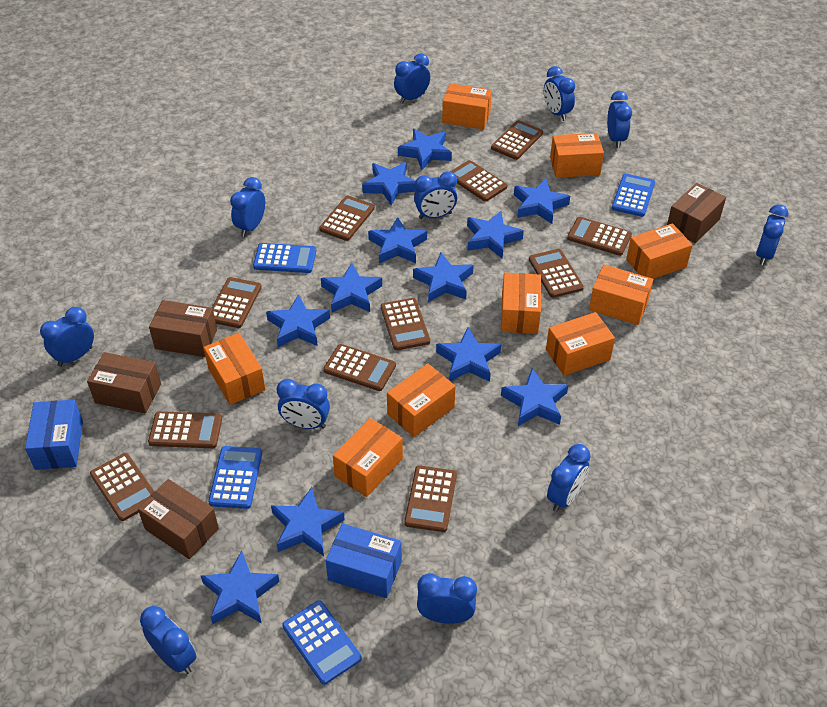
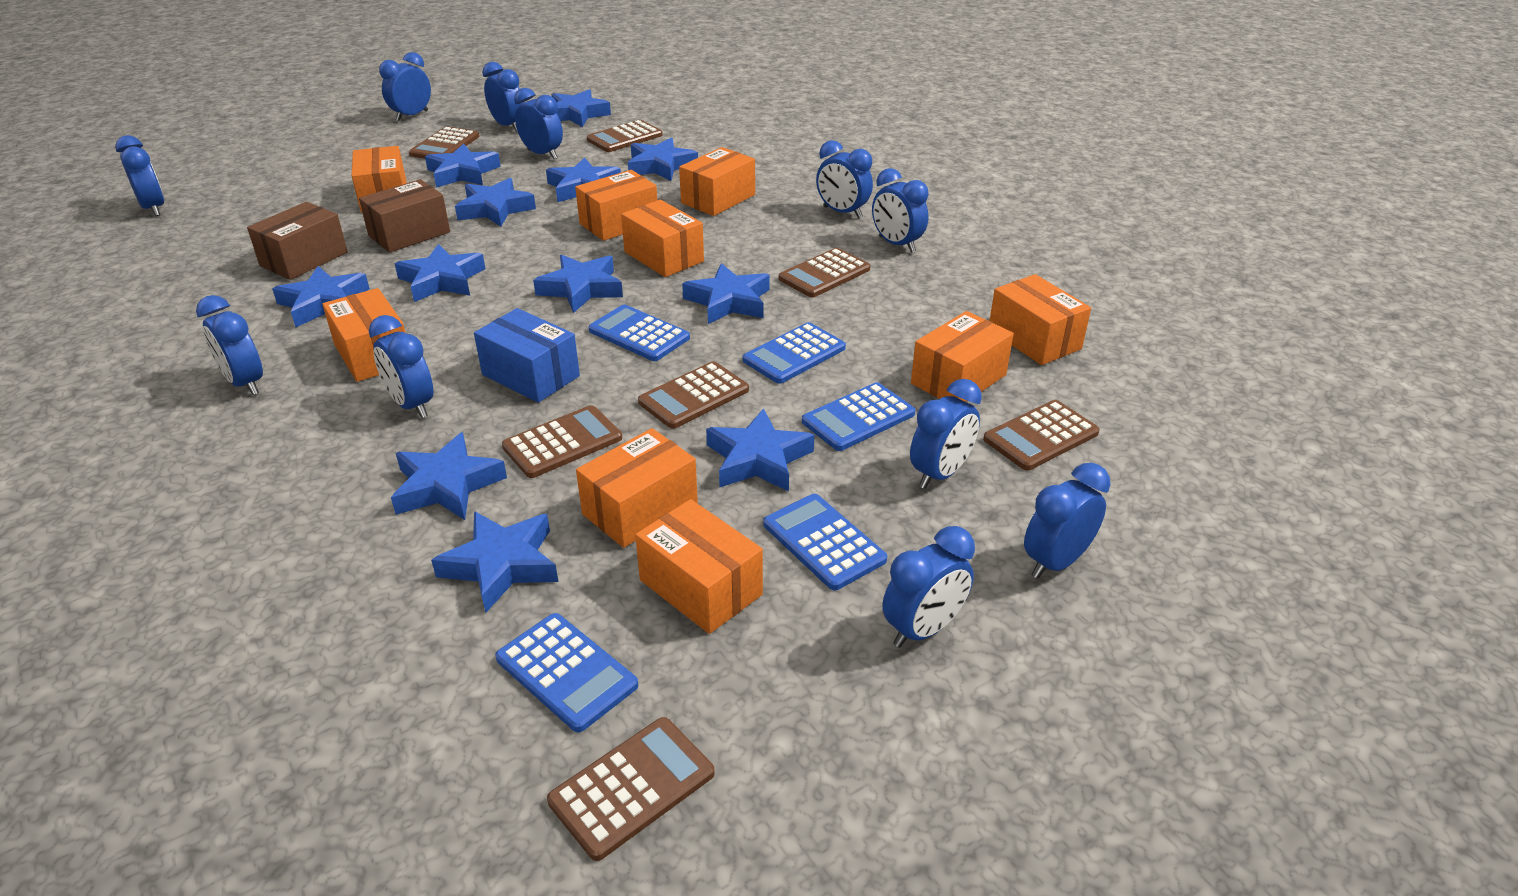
blue box: 2 -> 1
blue calculator: 4 -> 5
brown box: 4 -> 2
brown calculator: 11 -> 7

